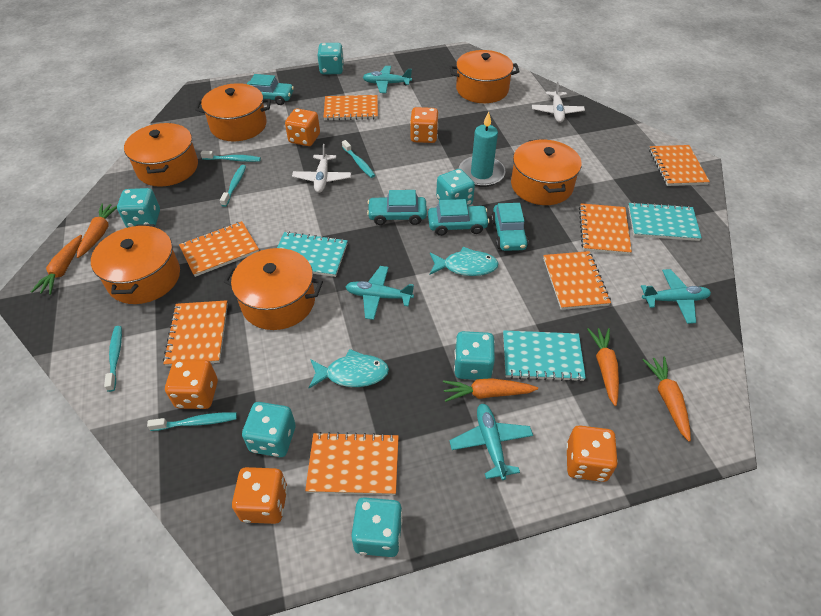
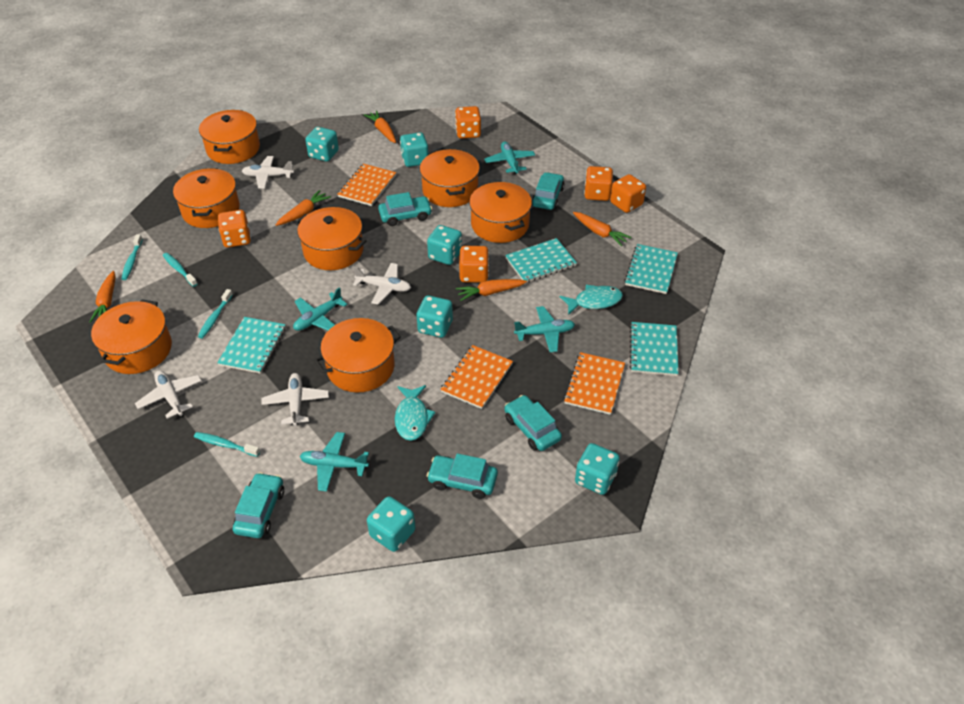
orange notebook: 7 -> 3
orange pot: 6 -> 7
turquoise candle: 1 -> 0
turquoise car: 4 -> 5
turquoise notebook: 3 -> 4
turquoise toothbrush: 5 -> 4
white plane: 2 -> 4

